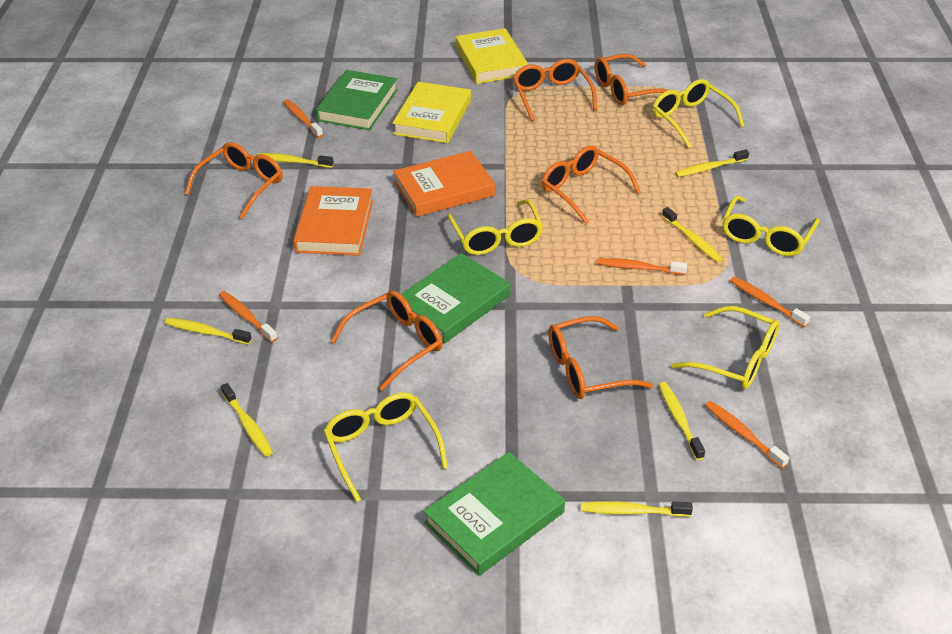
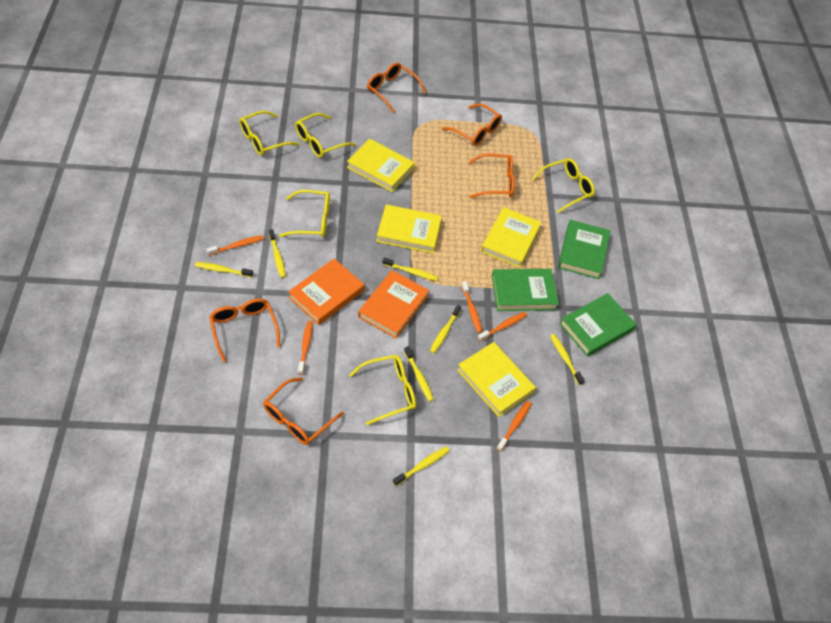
orange glasses: 6 -> 5
yellow book: 2 -> 4

